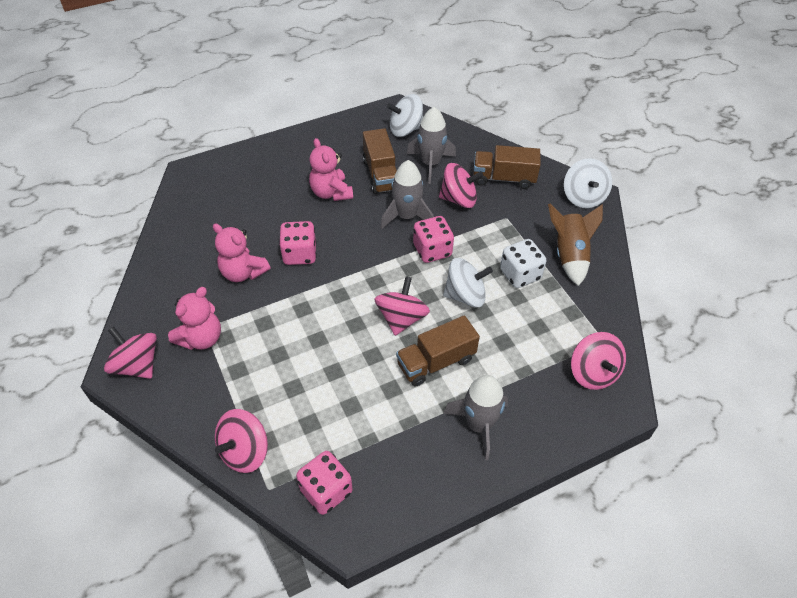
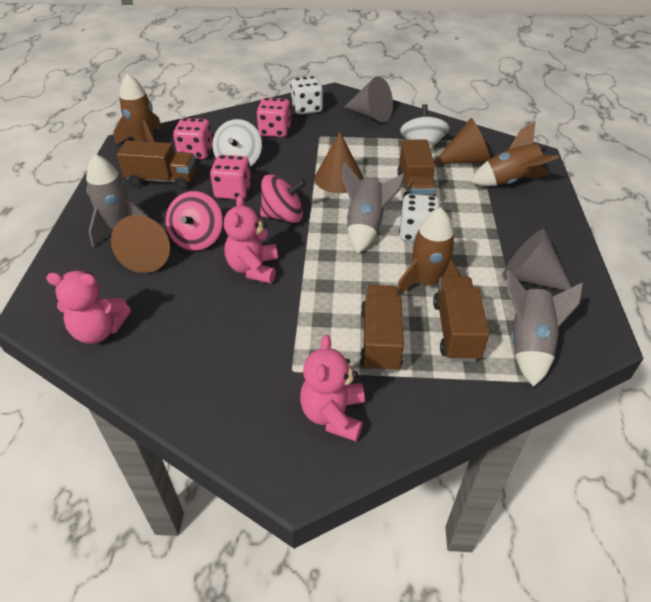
brown cone: 0 -> 3
brown rocket: 1 -> 3
brown truck: 3 -> 4
grey cone: 0 -> 2
pink spinning top: 5 -> 2
white dice: 1 -> 2
white spinning top: 3 -> 2

